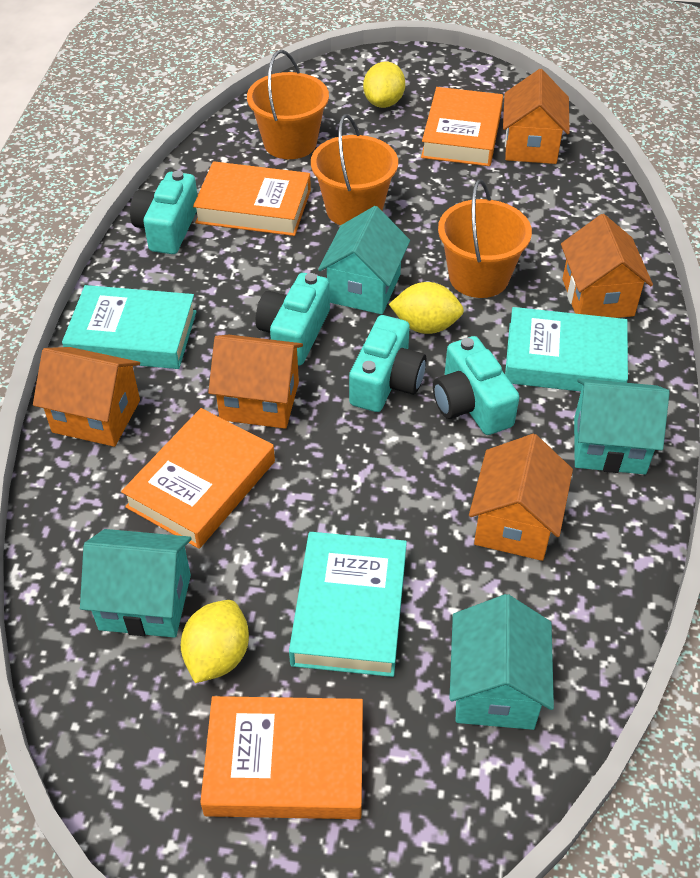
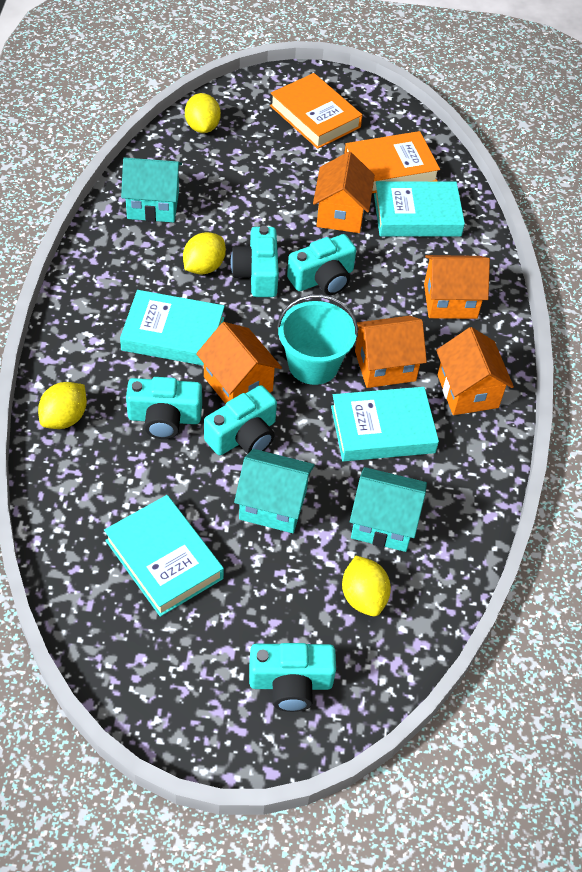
orange book: 4 -> 2
orange bucket: 3 -> 0
turquoise book: 3 -> 4
turquoise bucket: 0 -> 1
turquoise camera: 4 -> 5
turquoise house: 4 -> 3
yellow lemon: 3 -> 4

